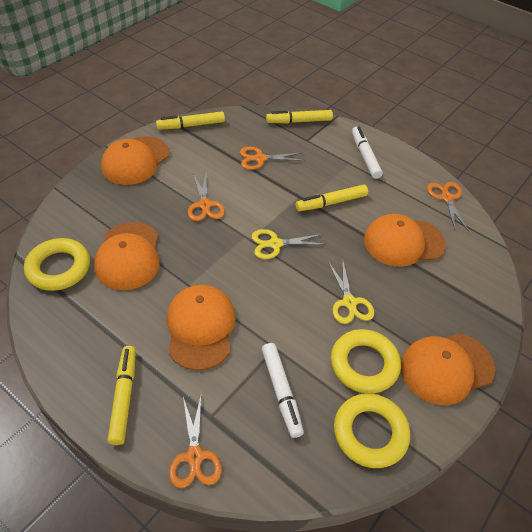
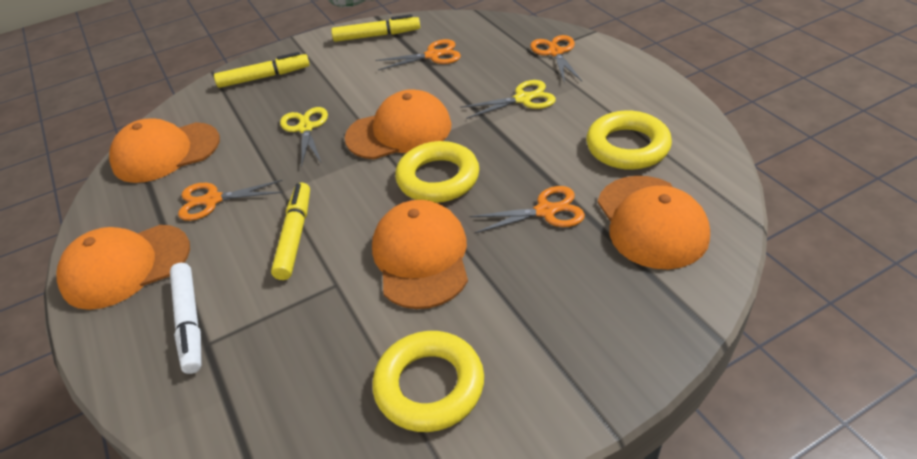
white marker: 2 -> 1
yellow marker: 4 -> 3

